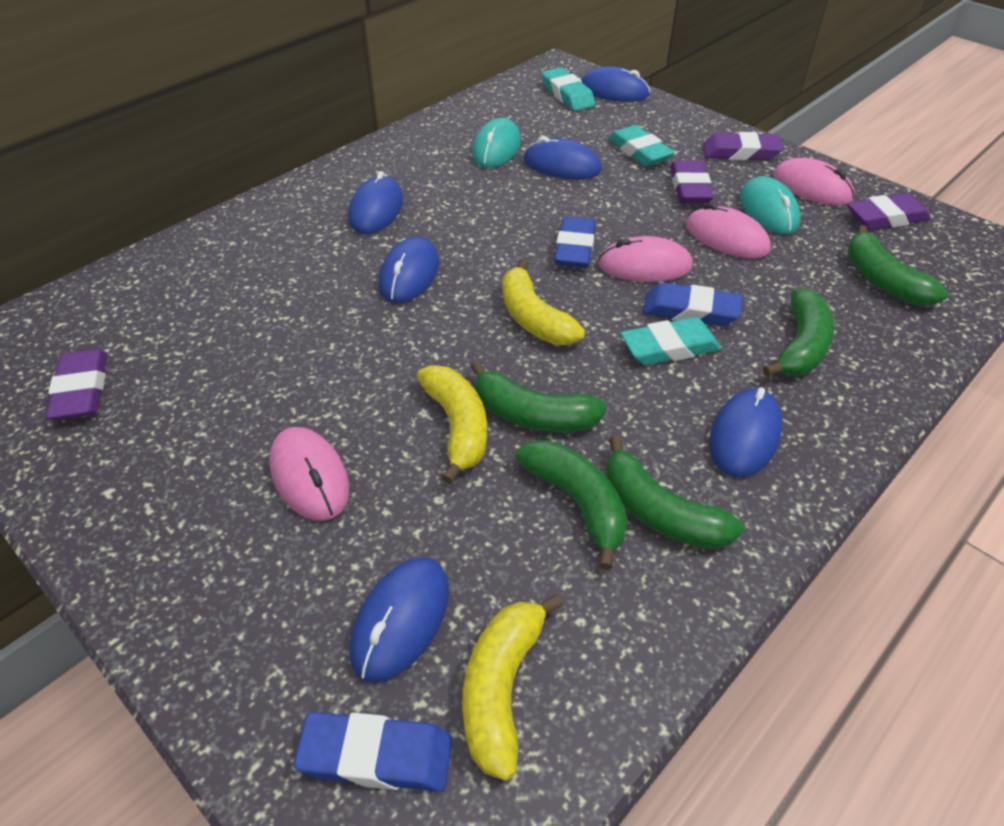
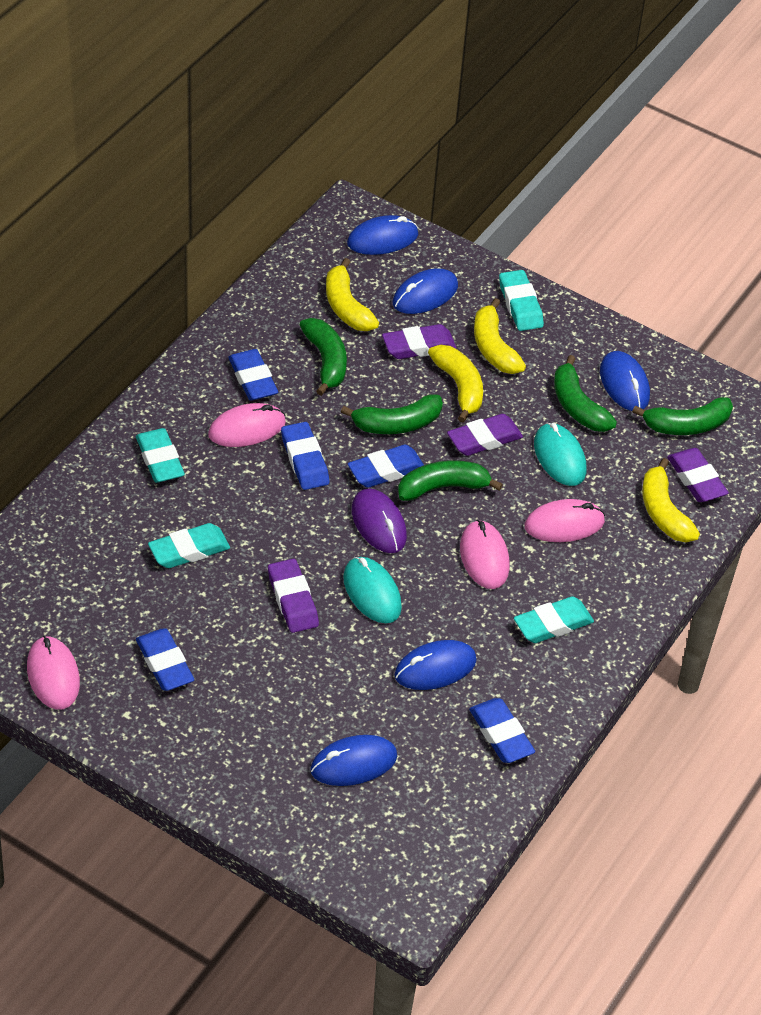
blue eraser: 3 -> 5
blue mouse: 6 -> 5
purple mouse: 0 -> 1
turquoise eraser: 3 -> 4
yellow banana: 3 -> 4

